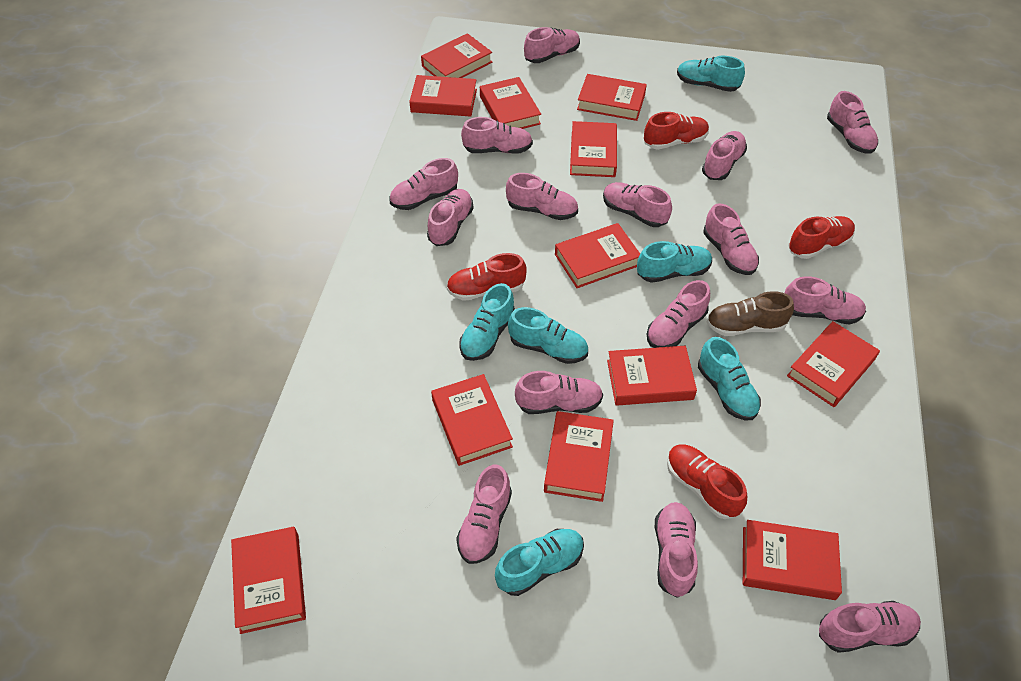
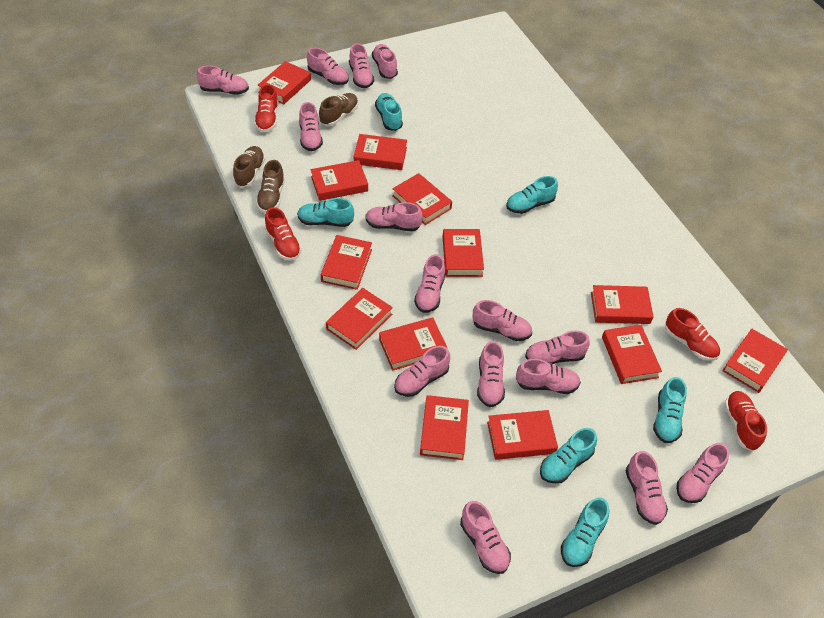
brown shoe: 1 -> 3
red book: 12 -> 13

